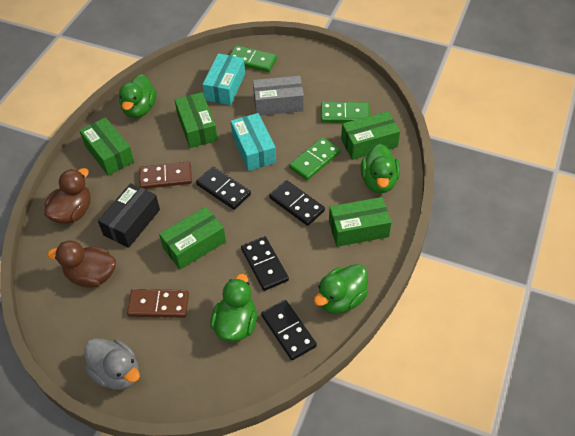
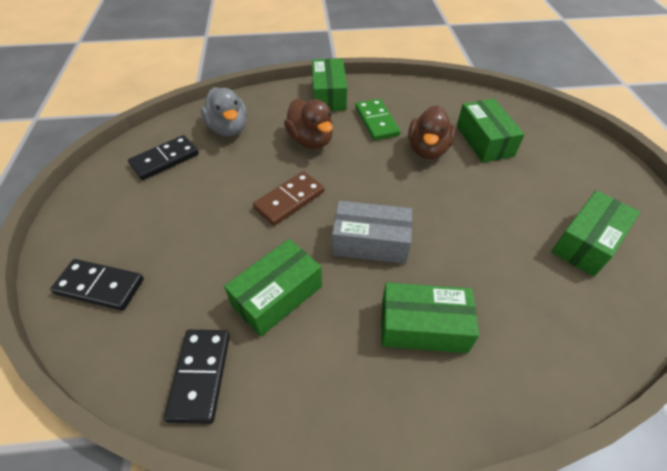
black box: 1 -> 0
black domino: 4 -> 3
brown domino: 2 -> 1
green domino: 3 -> 1
green duck: 4 -> 0
turquoise box: 2 -> 0

